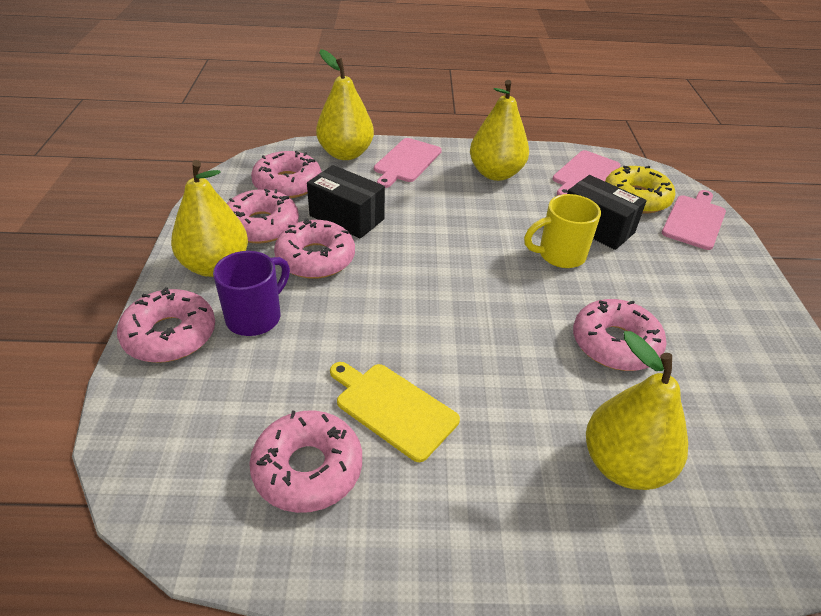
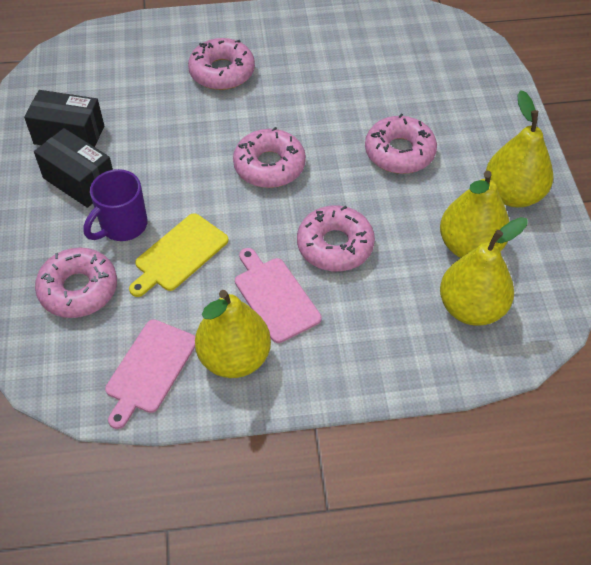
pink cutting board: 3 -> 2
pink donut: 6 -> 5
yellow donut: 1 -> 0
yellow mug: 1 -> 0

